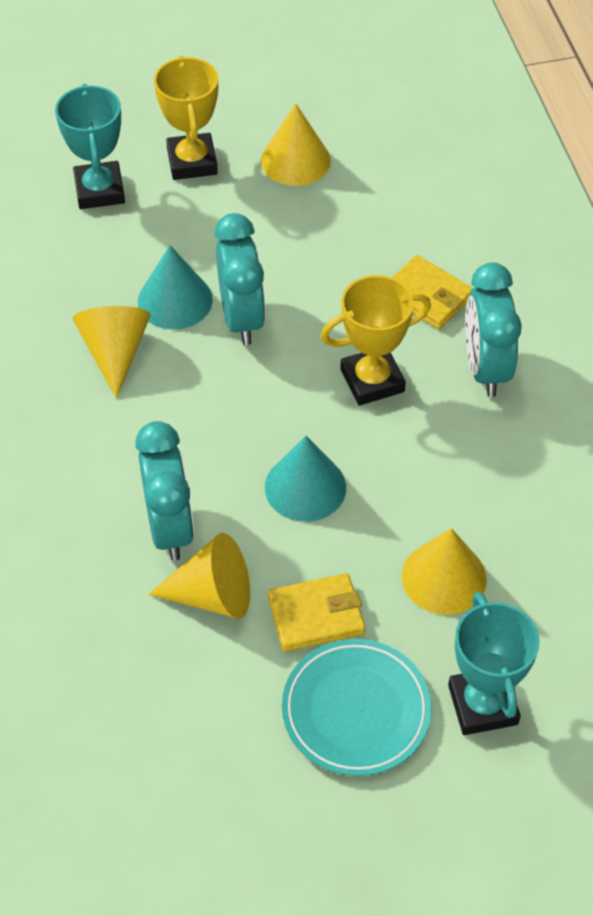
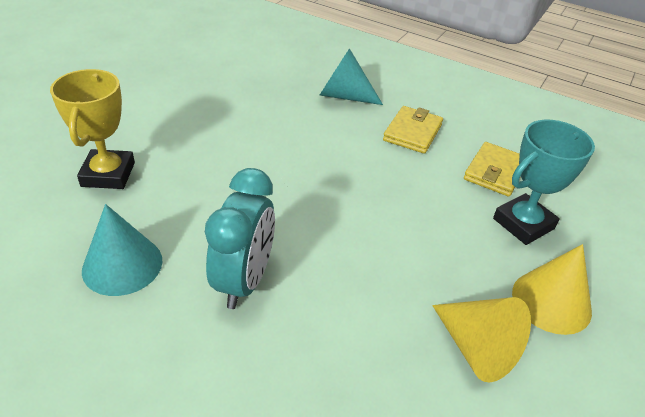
turquoise clock: 3 -> 1
turquoise plate: 1 -> 0
turquoise trophy: 2 -> 1
yellow cone: 4 -> 2
yellow trophy: 2 -> 1

